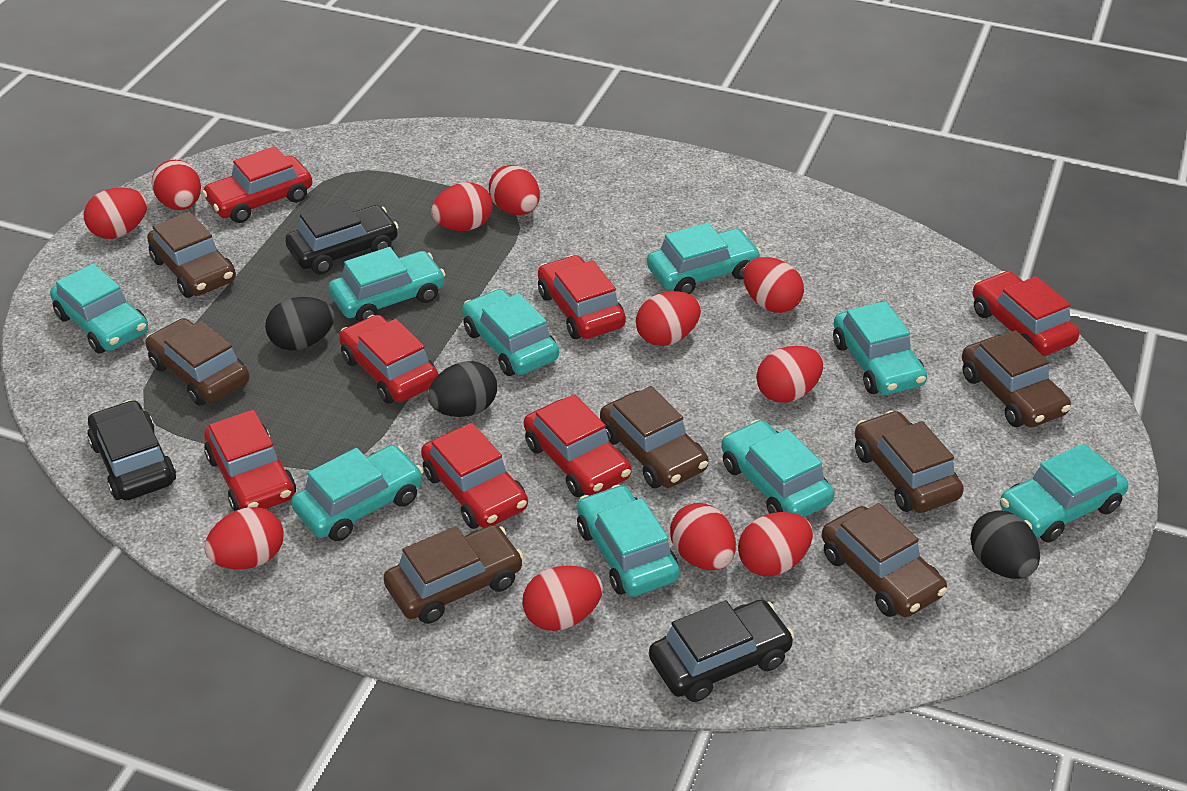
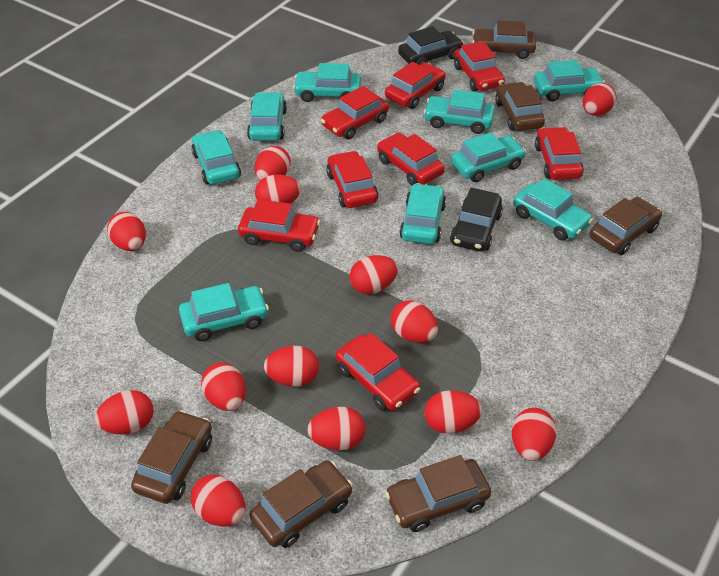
black car: 3 -> 2
black egg: 3 -> 0
brown car: 7 -> 6
red car: 7 -> 8
red egg: 11 -> 13

